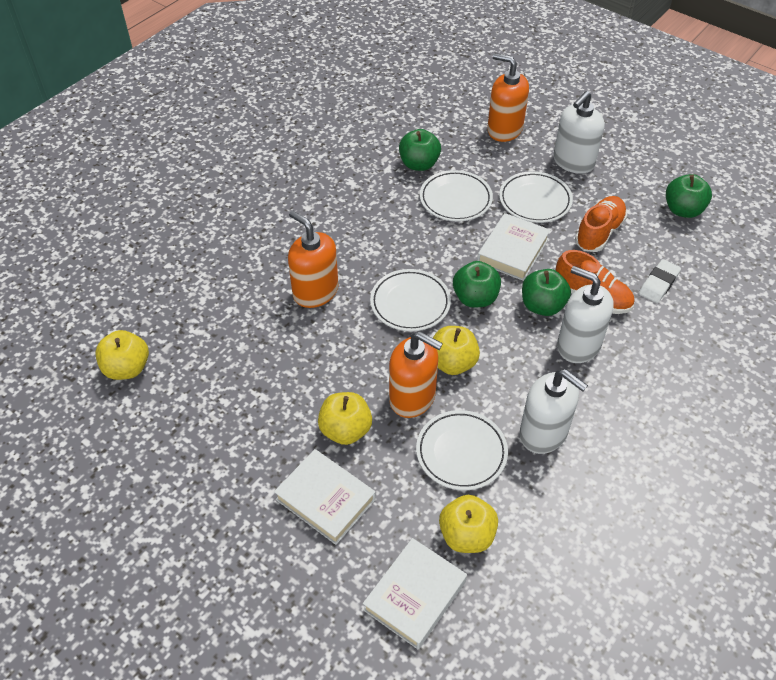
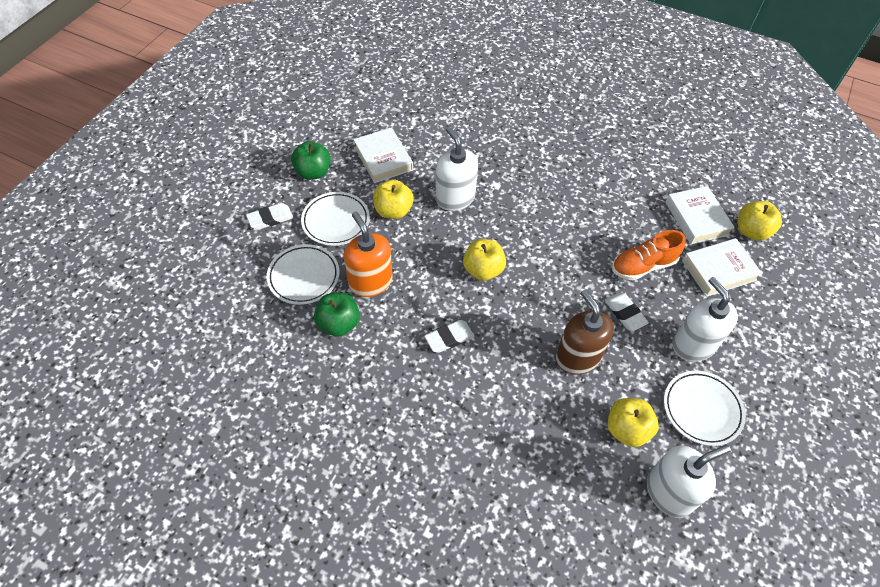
brown soap dispenser: 0 -> 1
green apple: 4 -> 2
orange shoe: 2 -> 1
orange soap dispenser: 3 -> 1
white eraser: 1 -> 3
white plate: 4 -> 3

